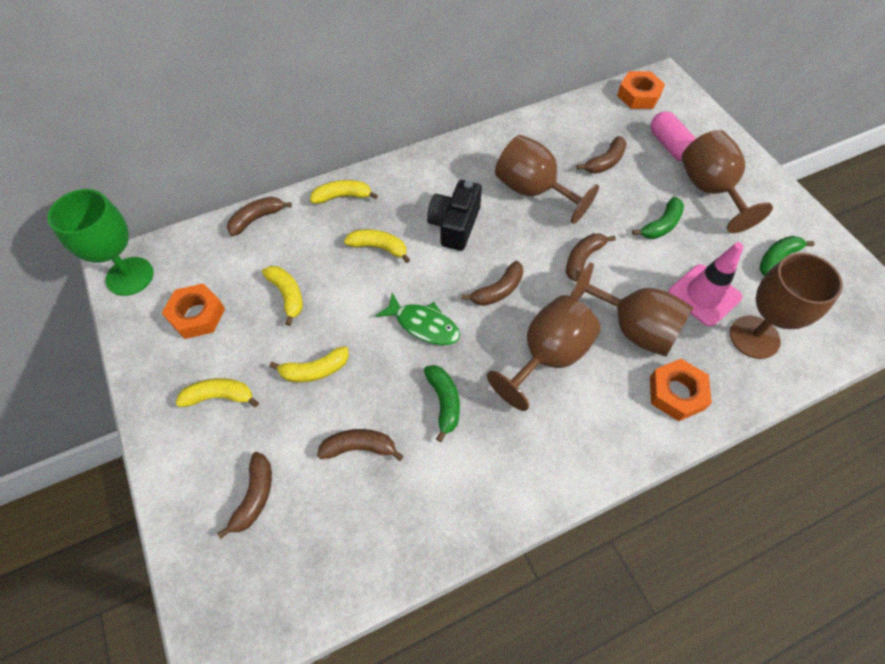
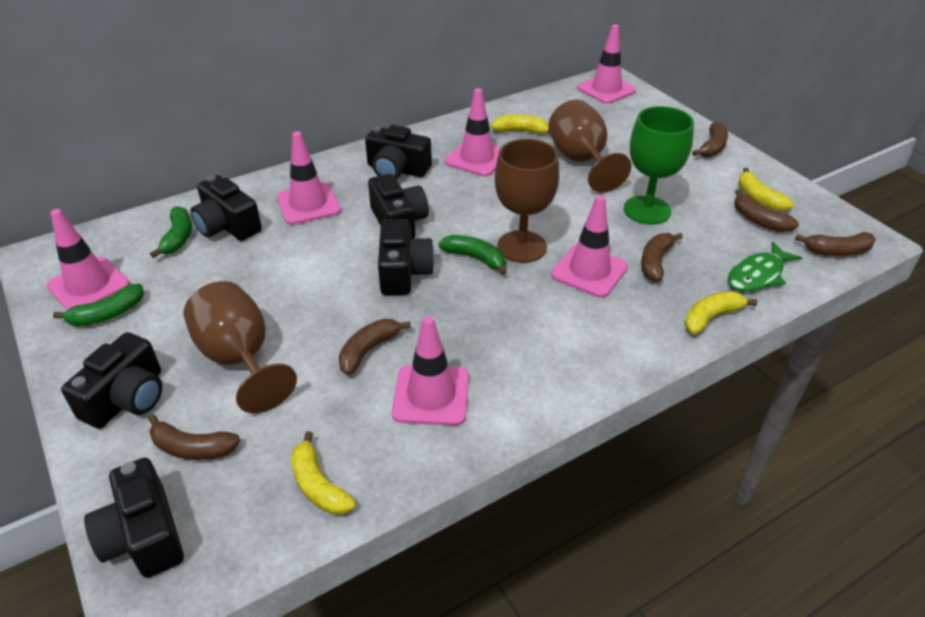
black camera: 1 -> 6
brown goblet: 5 -> 3
orange nut: 3 -> 0
pink capsule: 1 -> 0
pink traffic cone: 1 -> 6
yellow banana: 5 -> 4

